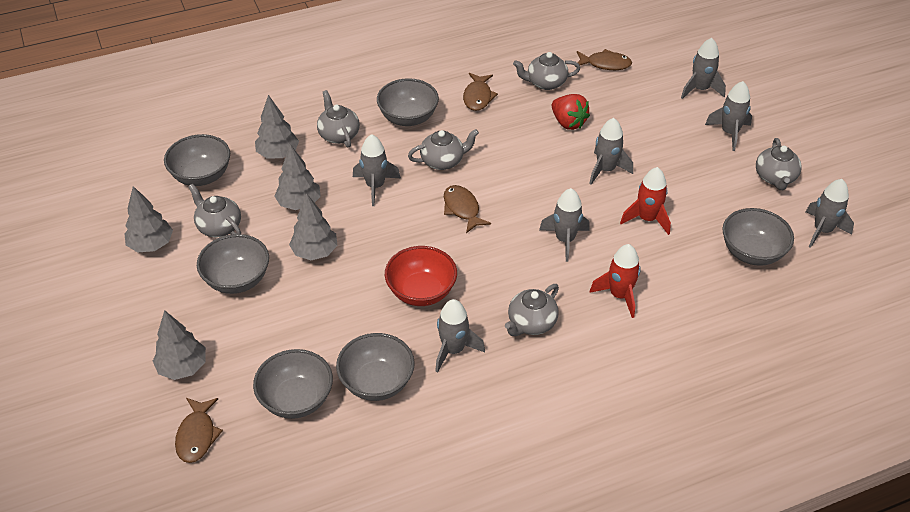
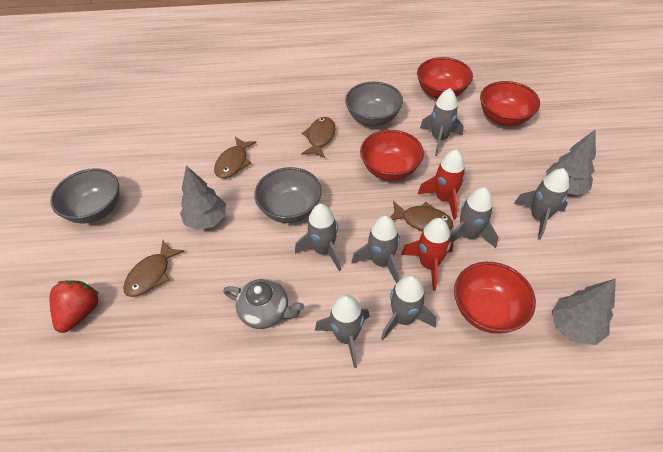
grey bowl: 6 -> 3
grey teapot: 6 -> 1
grey tree: 5 -> 3
red bowl: 1 -> 4

